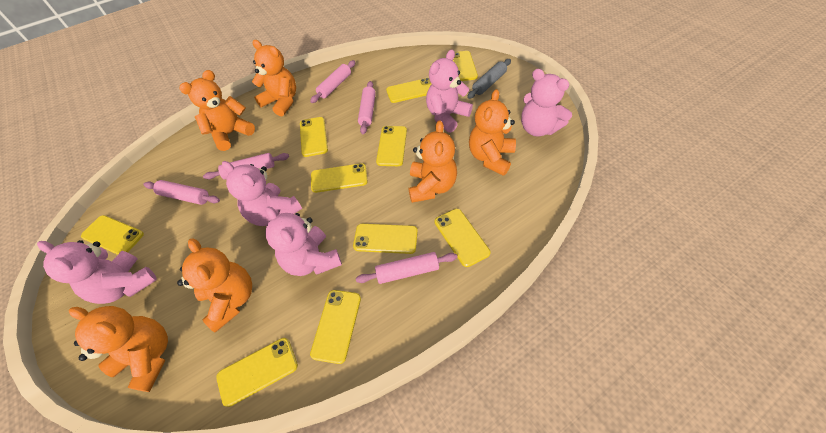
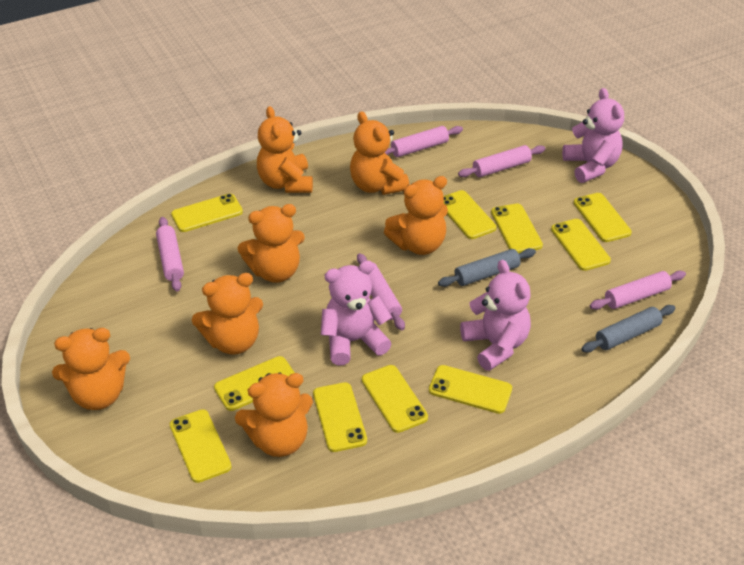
grey rolling pin: 1 -> 2
orange teddy bear: 6 -> 7
pink teddy bear: 5 -> 3

